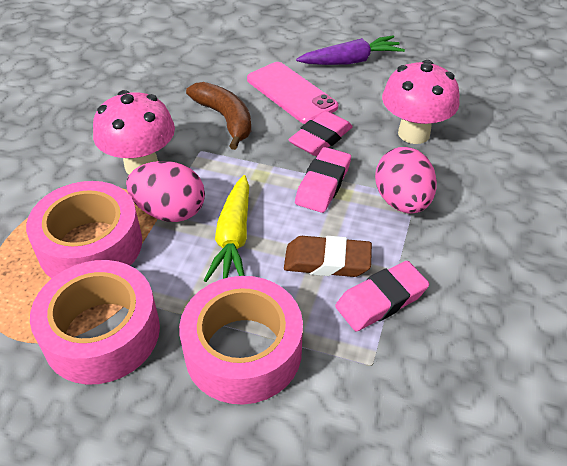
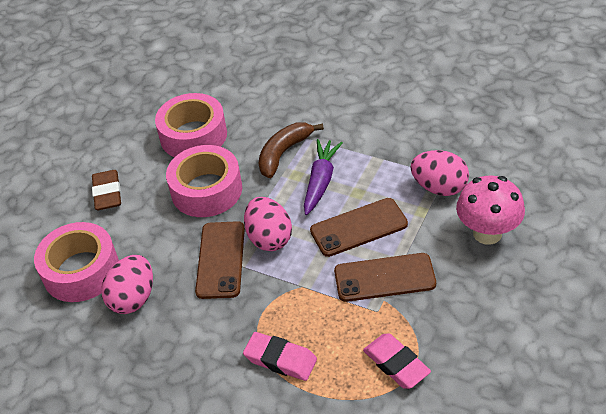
brown phone: 0 -> 3
pink egg: 2 -> 3
pink eraser: 3 -> 2
pink mushroom: 2 -> 1
pink phone: 1 -> 0
yellow carrot: 1 -> 0

